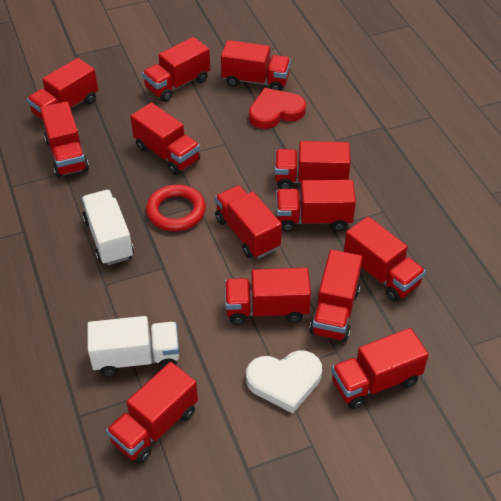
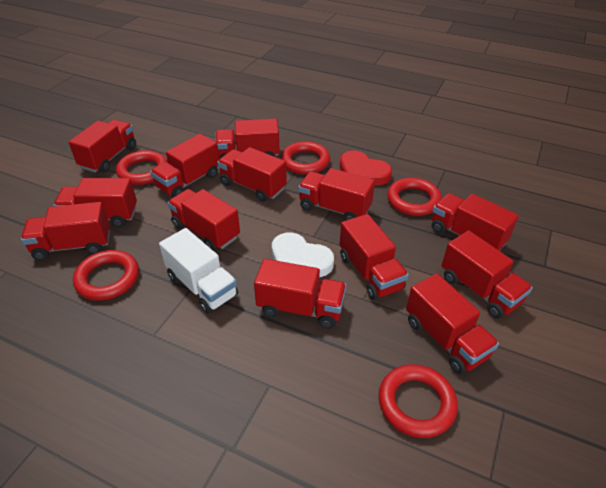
red ring: 1 -> 5
white truck: 2 -> 1

